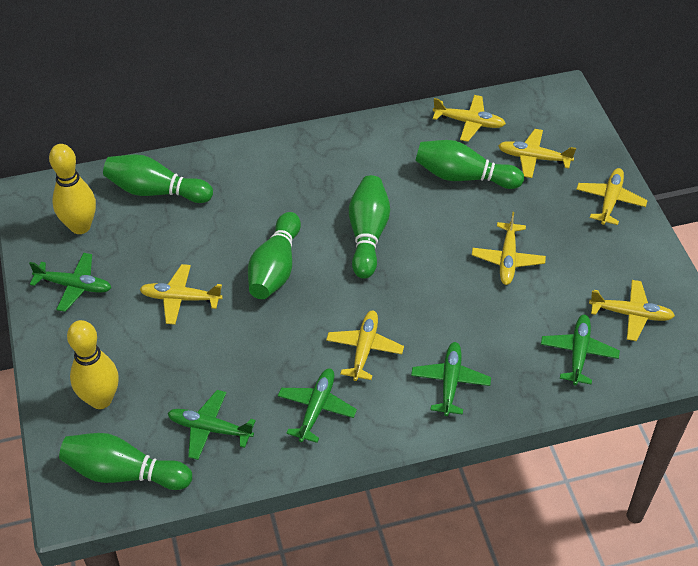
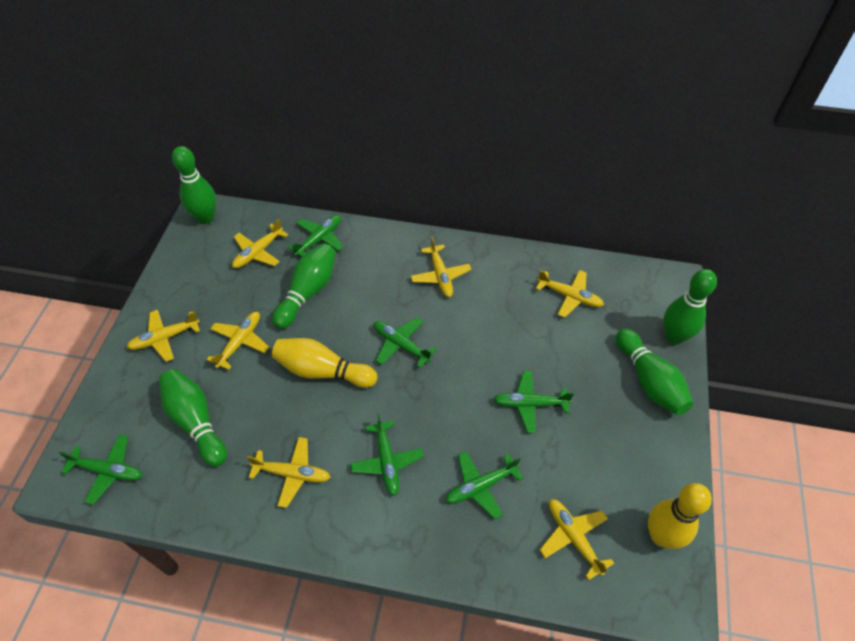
green plane: 5 -> 6

